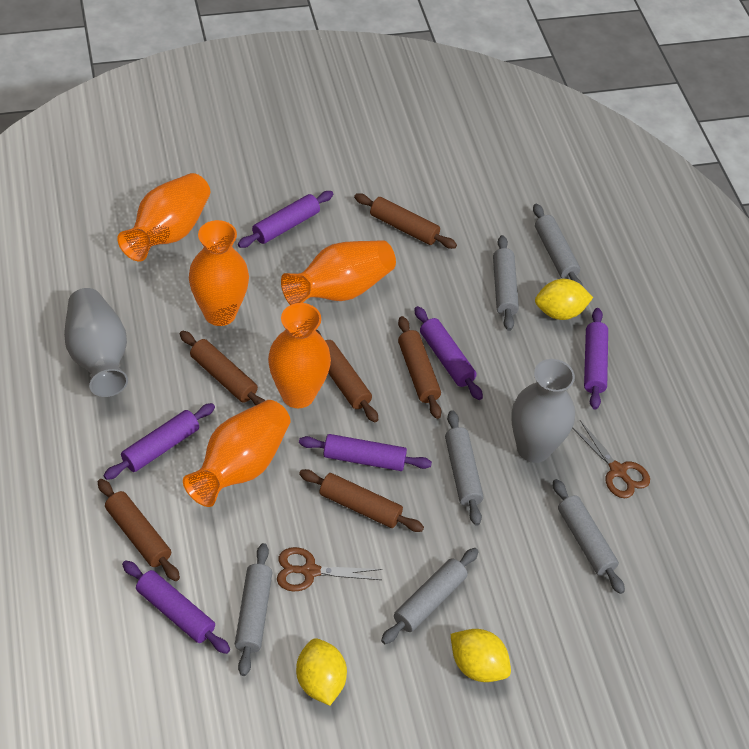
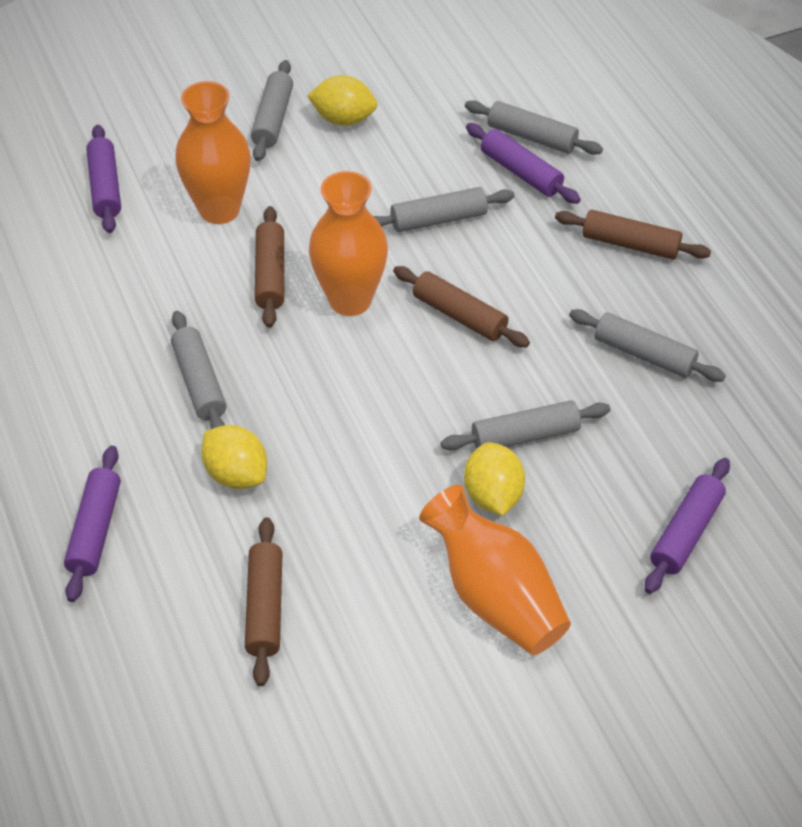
brown rolling pin: 6 -> 4
brown scissors: 2 -> 0
grey vase: 2 -> 0
orange vase: 5 -> 3
purple rolling pin: 6 -> 4

